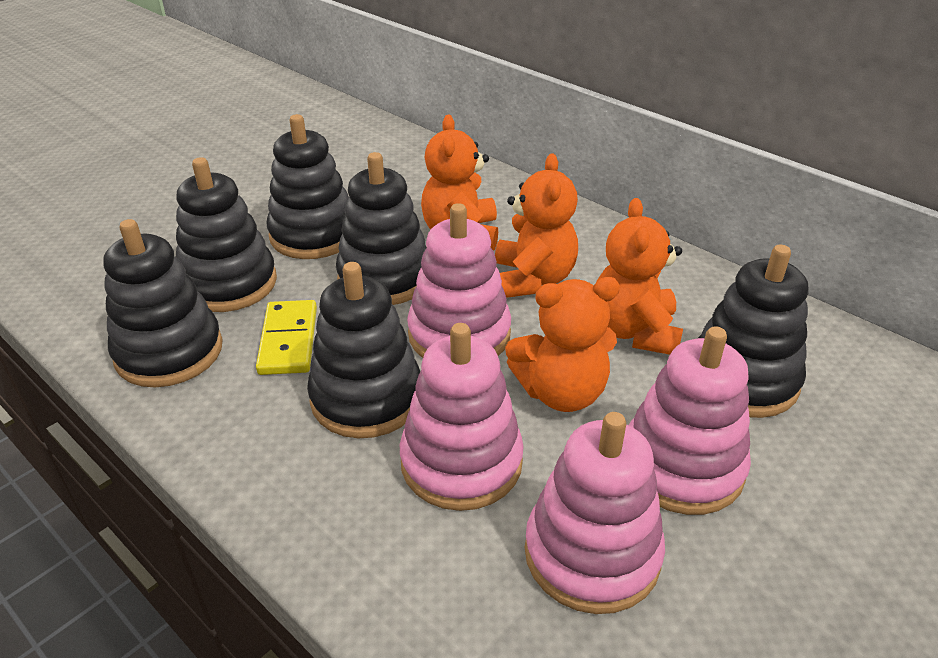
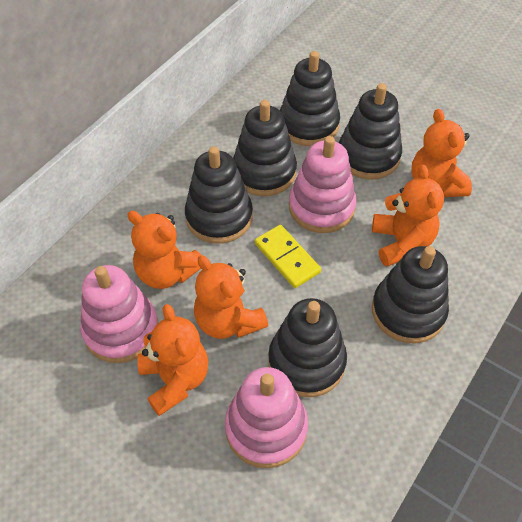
orange teddy bear: 4 -> 5
pink stacking toy: 4 -> 3

